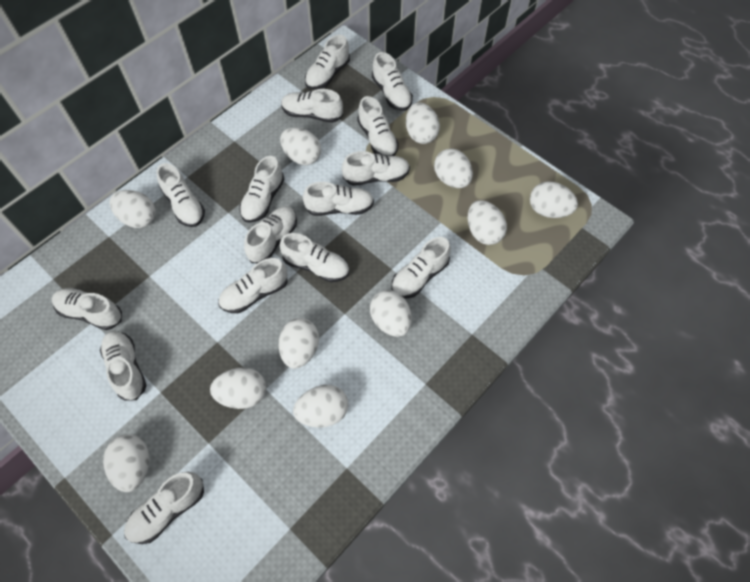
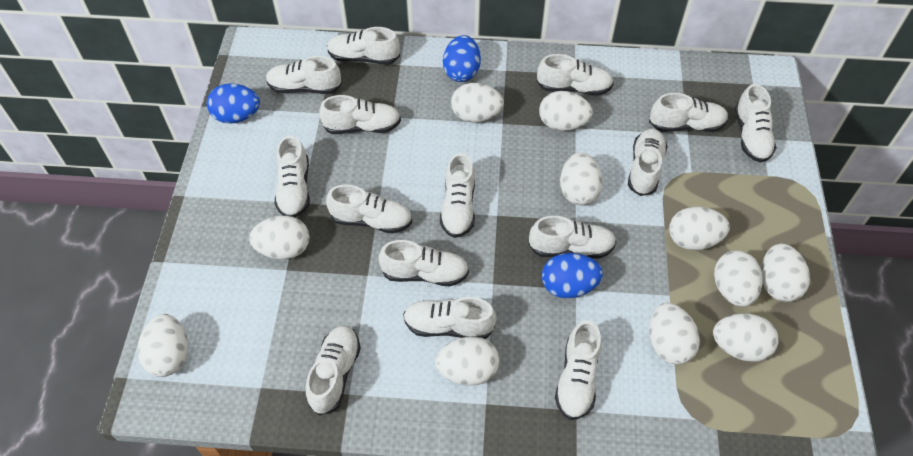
blue egg: 0 -> 3

